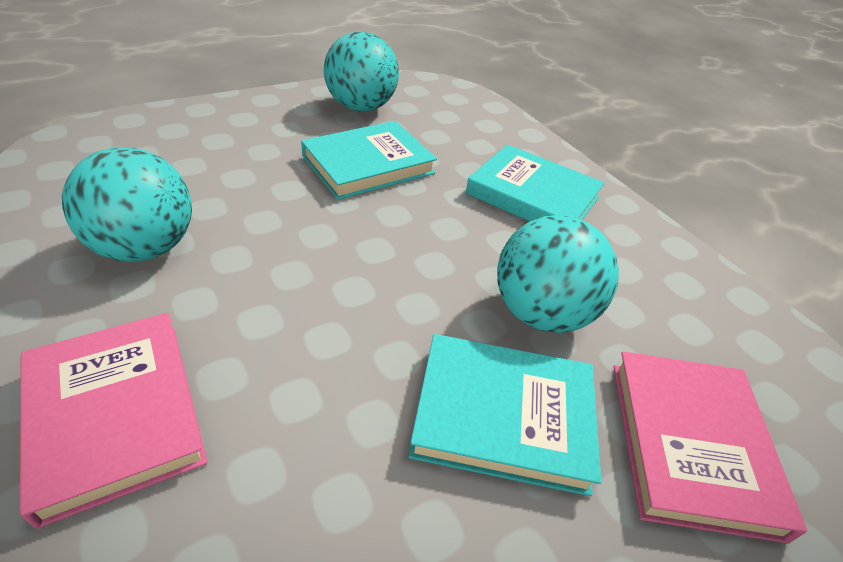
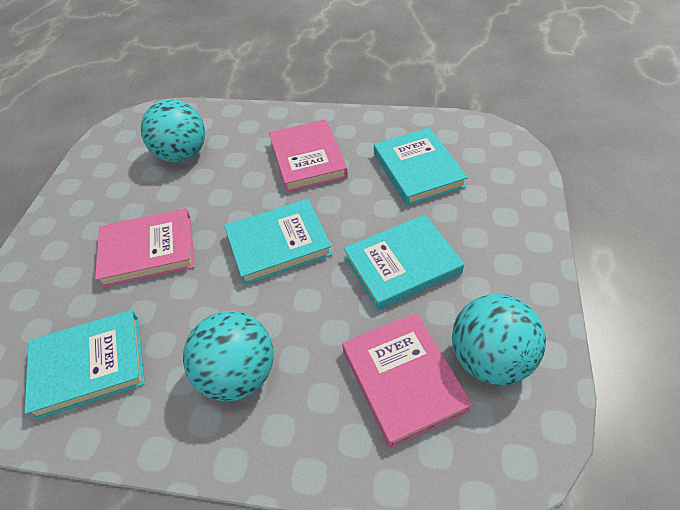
pink book: 2 -> 3
turquoise book: 3 -> 4

